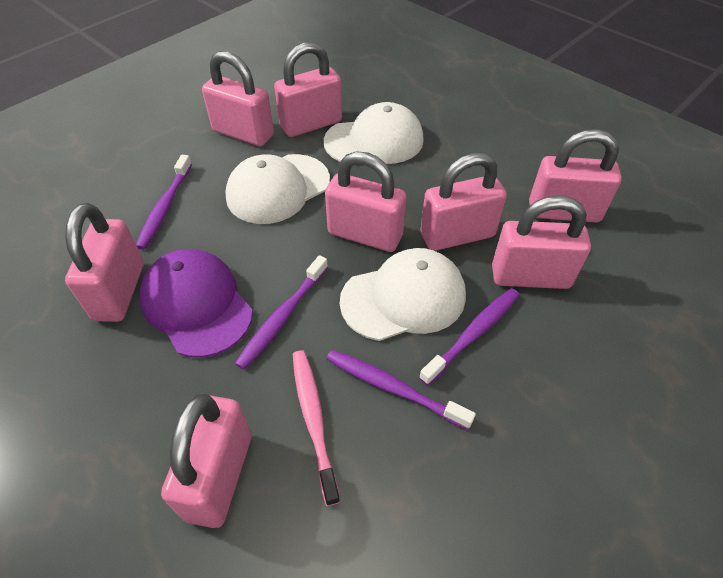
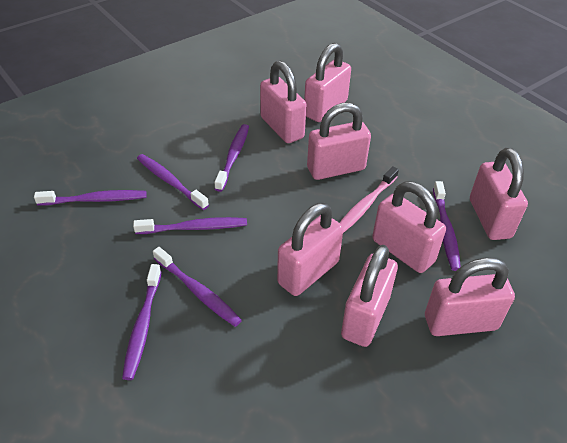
purple cap: 1 -> 0
purple toothbrush: 4 -> 7
white cap: 3 -> 0

